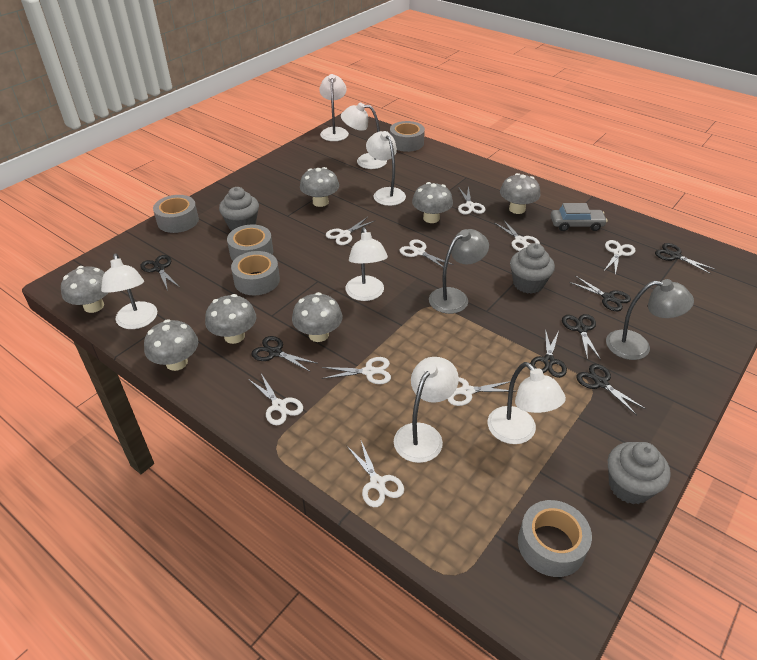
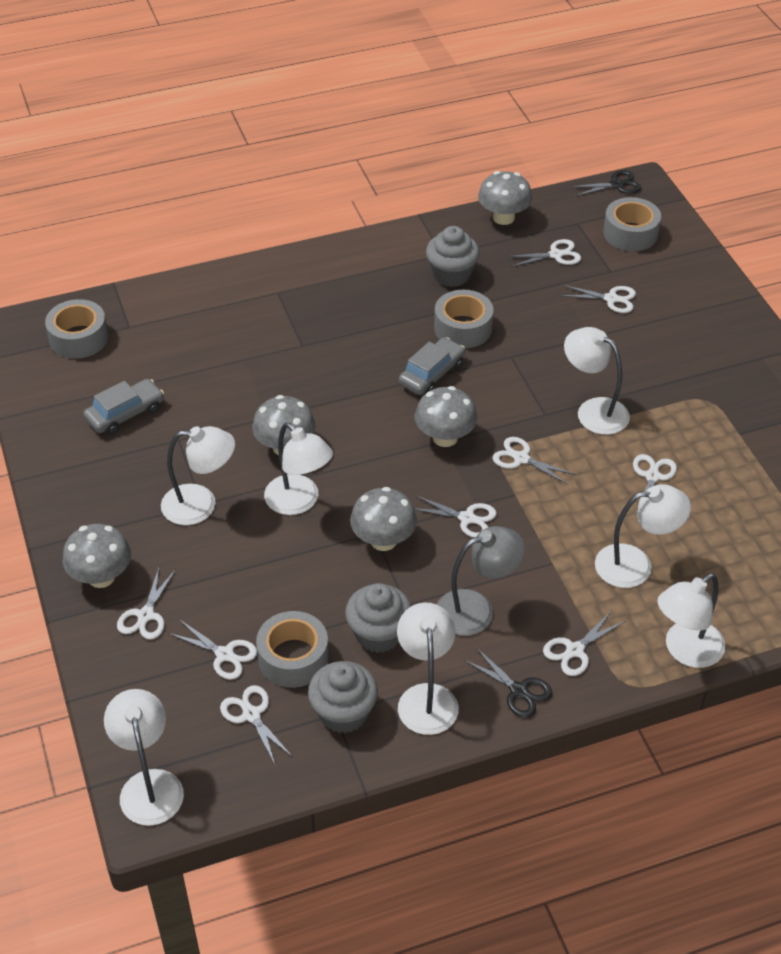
black scissors: 7 -> 2
grey car: 1 -> 2
grey lamp: 2 -> 1
grey mushroom: 7 -> 5
grey tape: 5 -> 4

